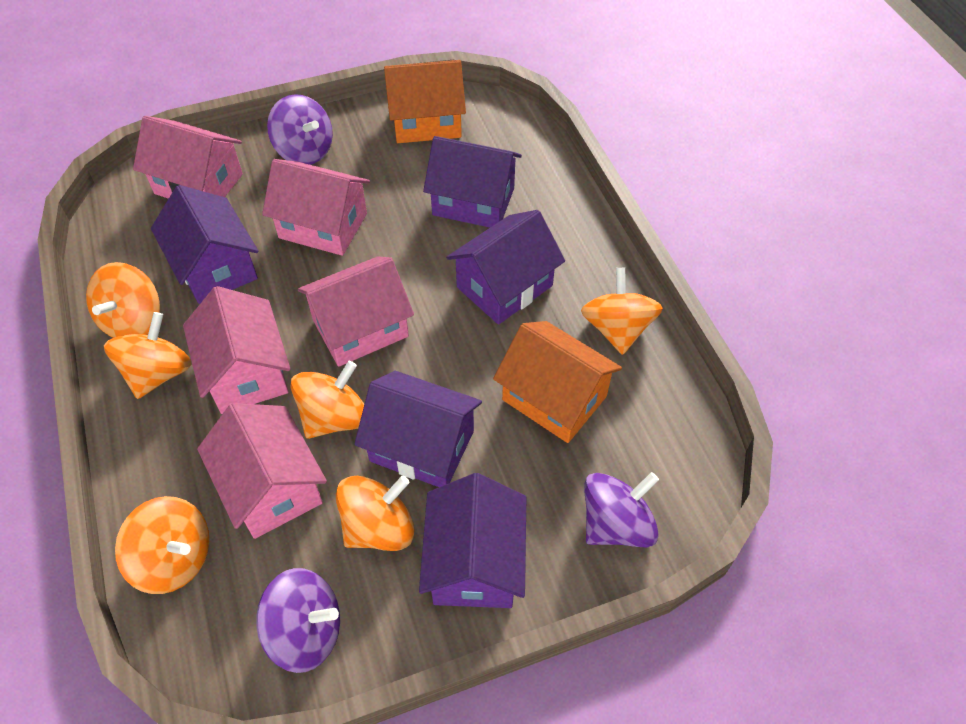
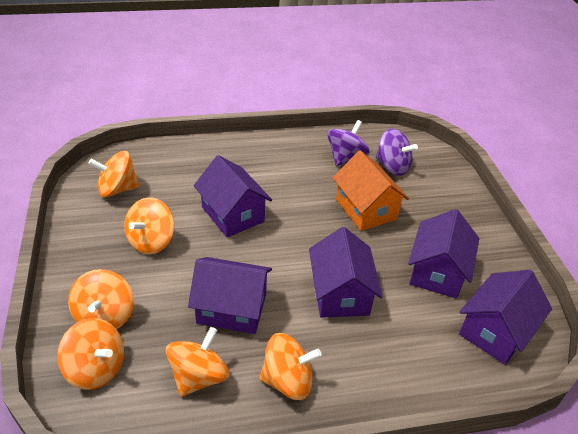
orange house: 2 -> 1
pink house: 5 -> 0
purple spinning top: 3 -> 2

